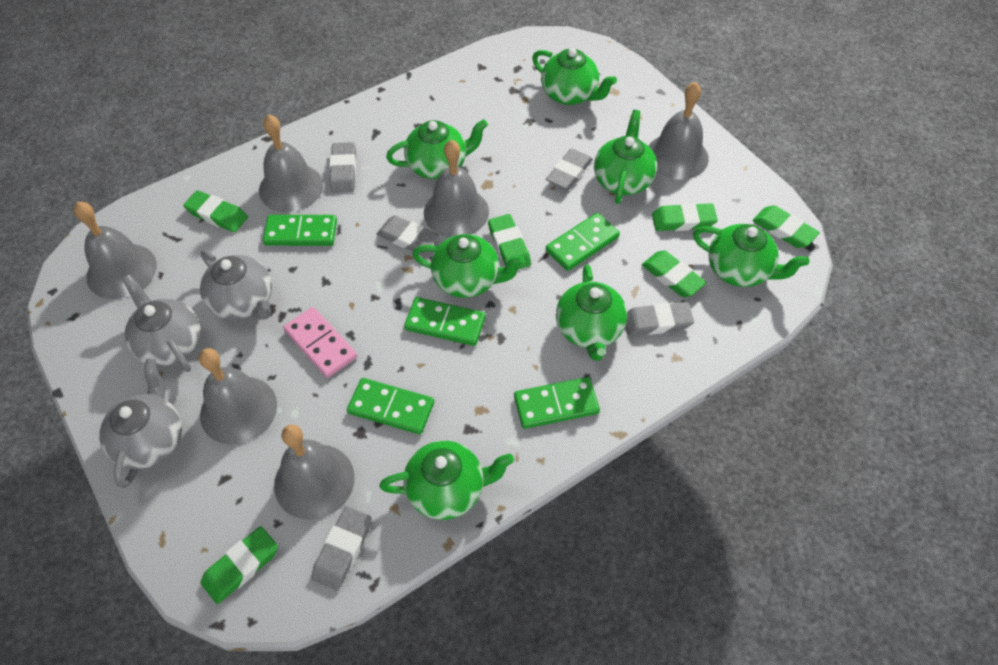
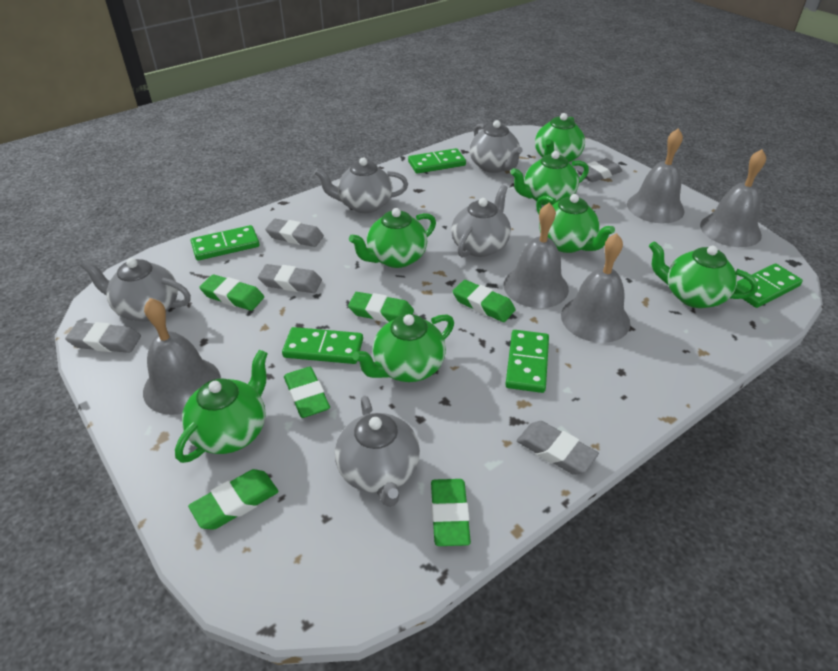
grey bell: 6 -> 5
grey teapot: 3 -> 5
pink domino: 1 -> 0

